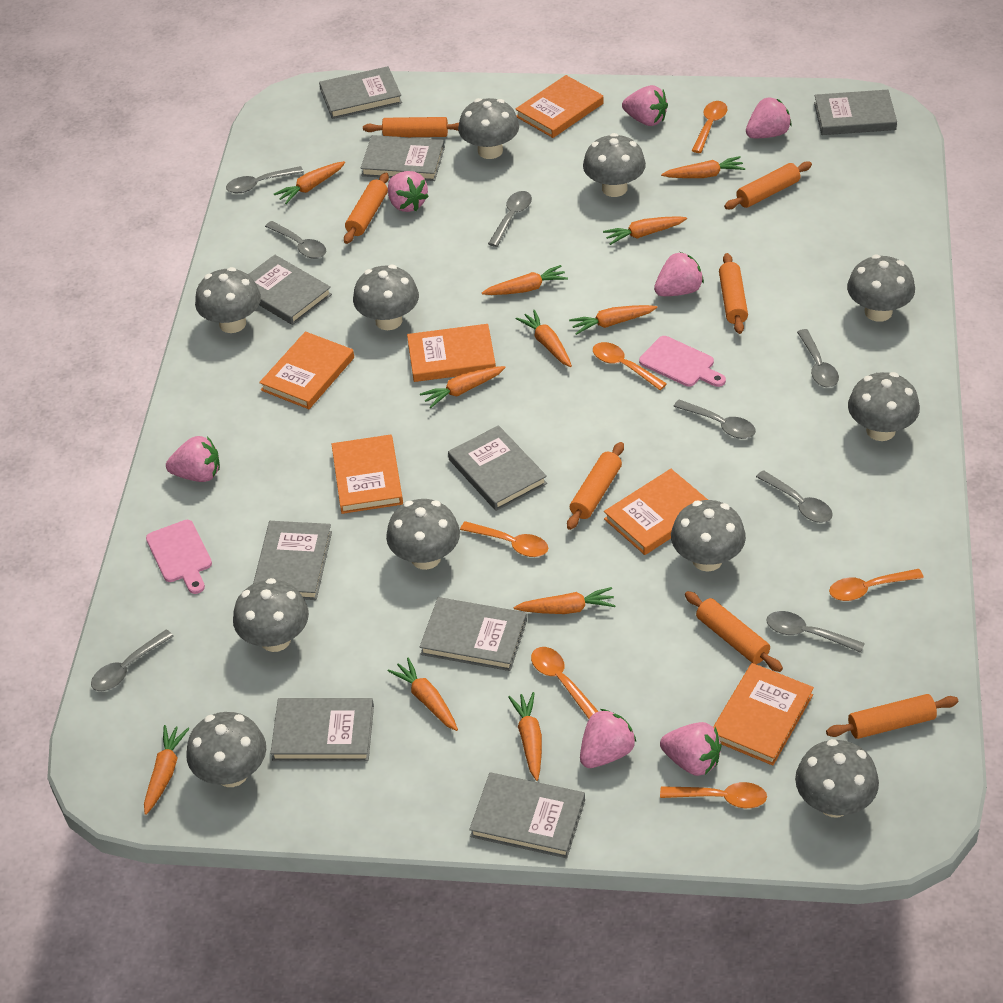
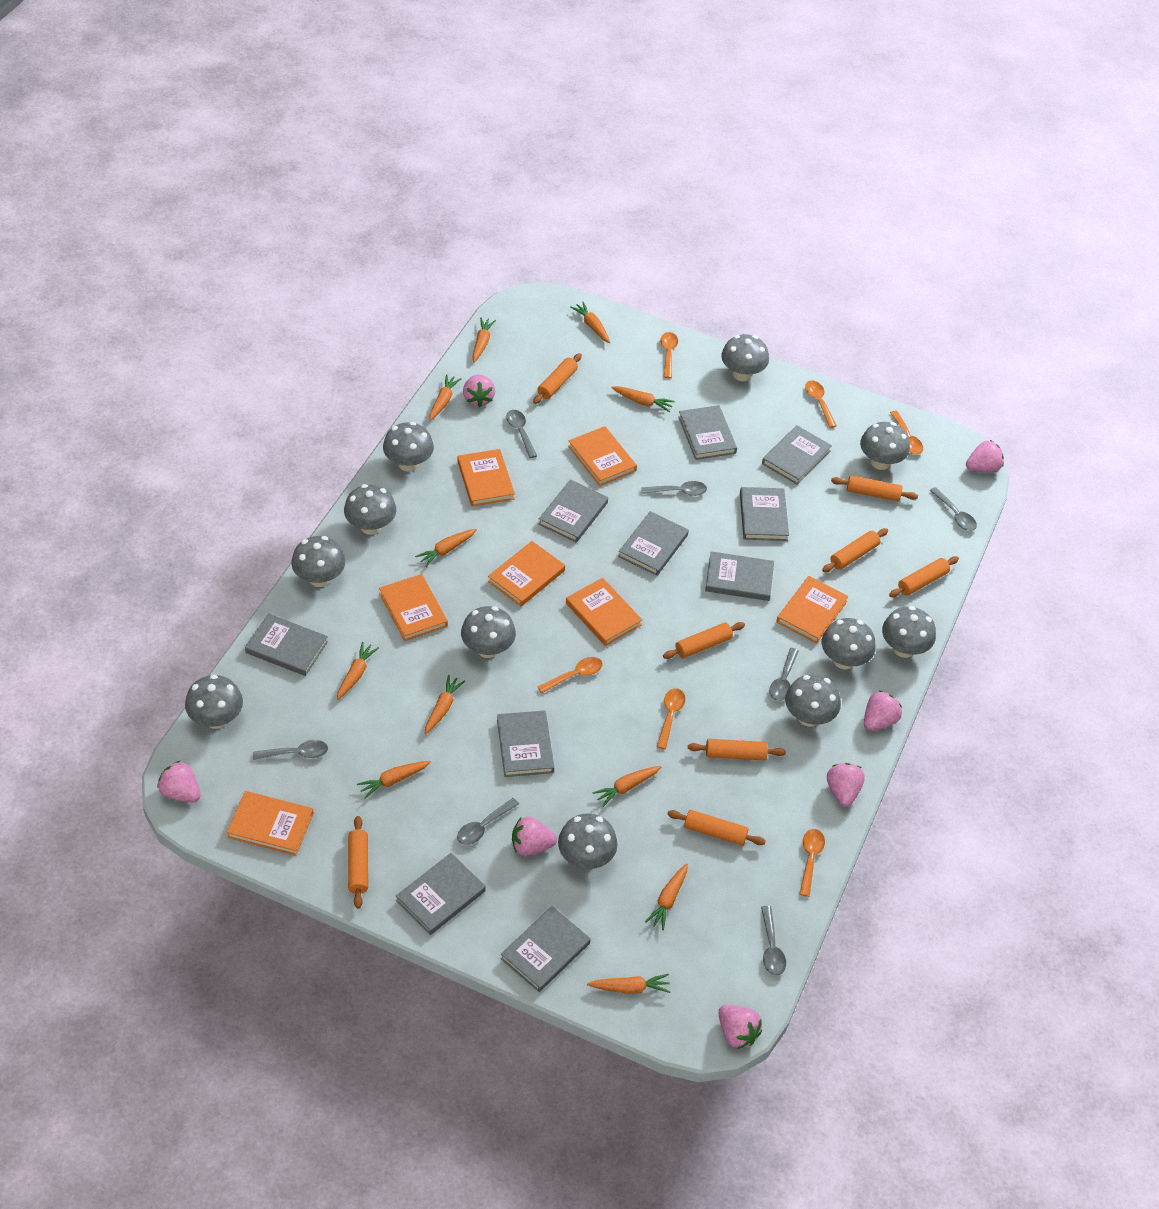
grey book: 9 -> 10
grey spoon: 8 -> 7
orange book: 6 -> 7
orange rolling pin: 7 -> 8
pink cutting board: 2 -> 0

